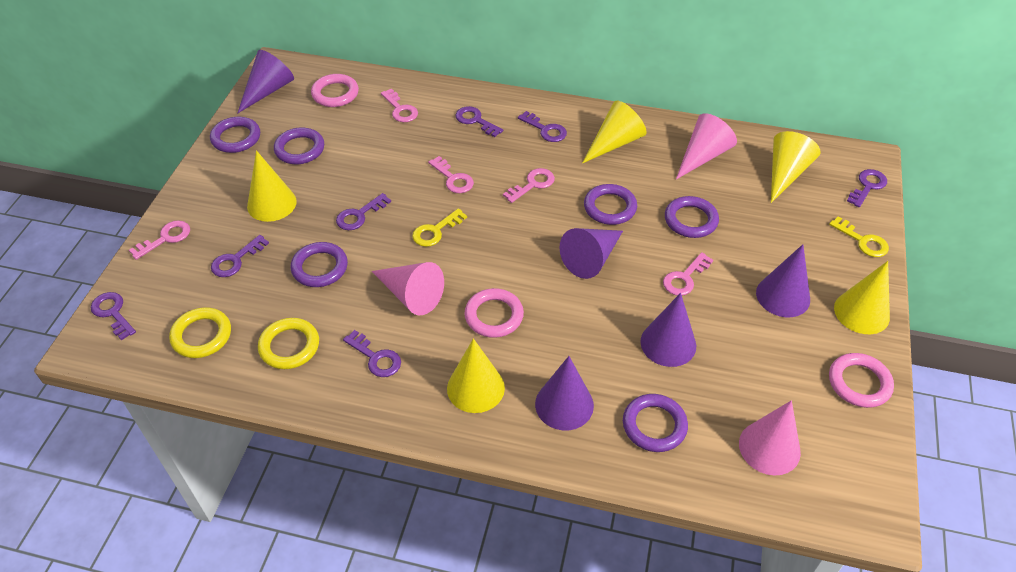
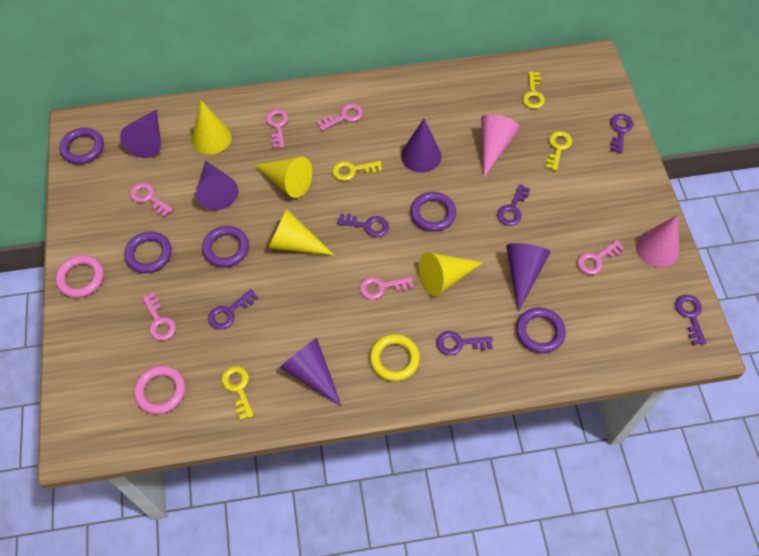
pink cone: 3 -> 2
pink key: 5 -> 6
pink ring: 3 -> 2
purple key: 7 -> 6
purple ring: 6 -> 5
yellow cone: 5 -> 4
yellow key: 2 -> 4
yellow ring: 2 -> 1

